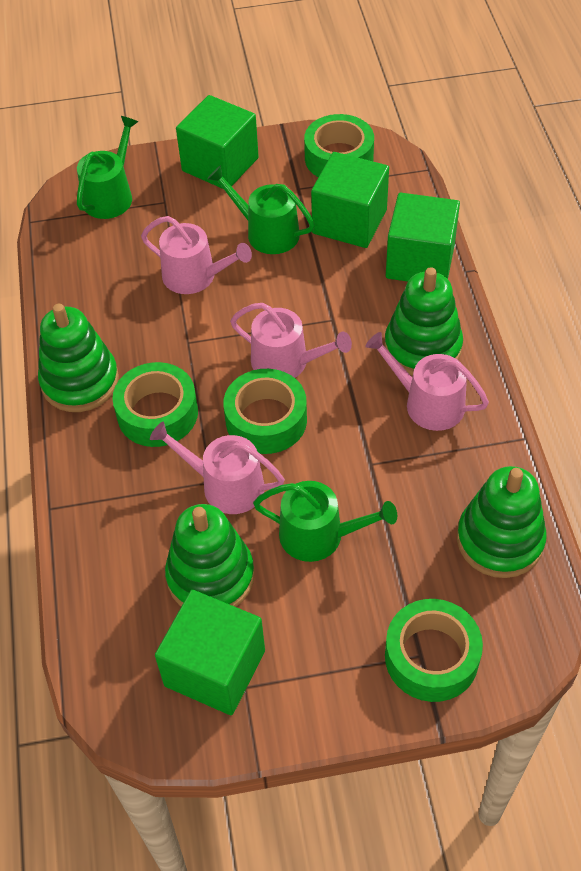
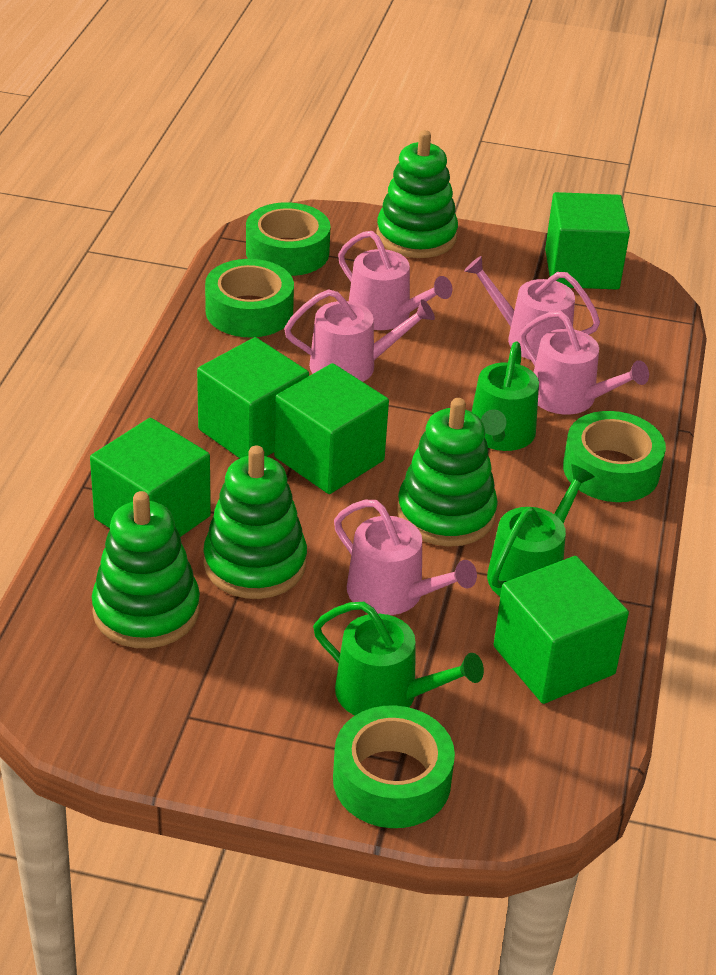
green cube: 4 -> 5
pink watering can: 4 -> 5

